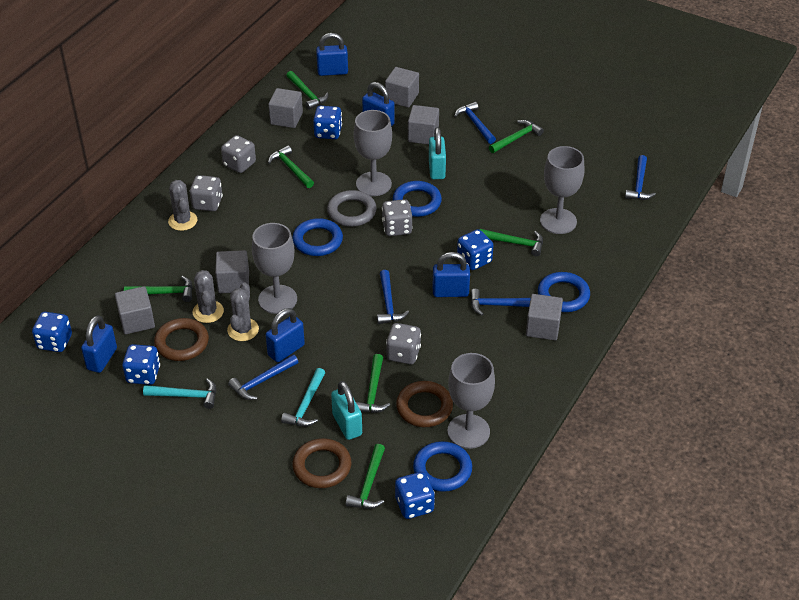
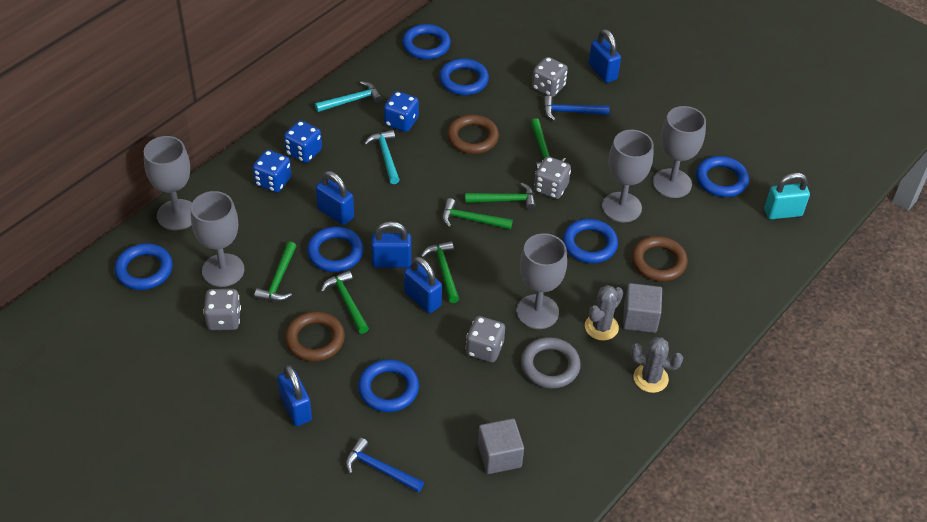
blue dice: 5 -> 3
blue hammer: 5 -> 2
blue ring: 4 -> 7
green hammer: 7 -> 6
grey cactus: 3 -> 2
grey cube: 6 -> 2
grey goblet: 4 -> 5
turquoise padlock: 2 -> 1

